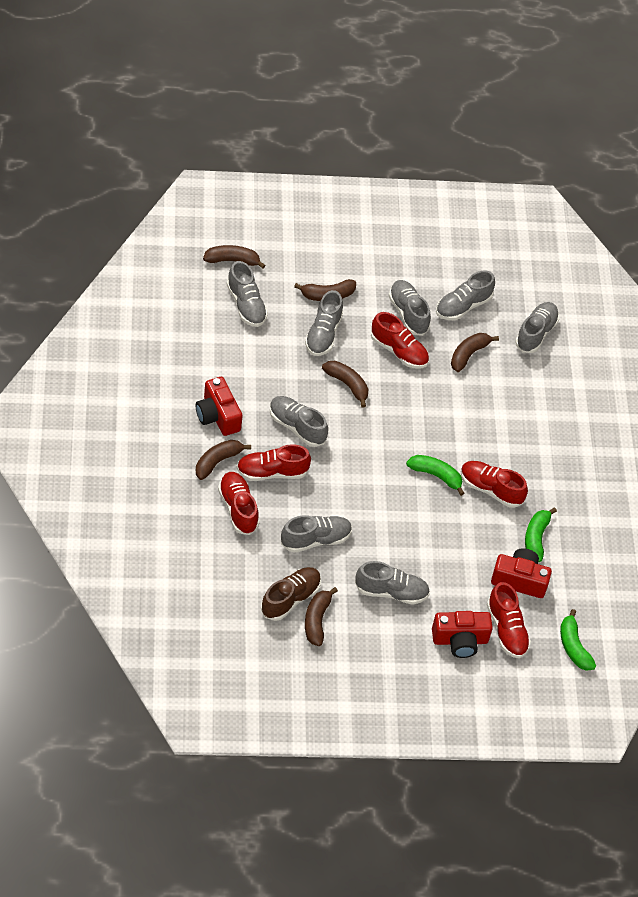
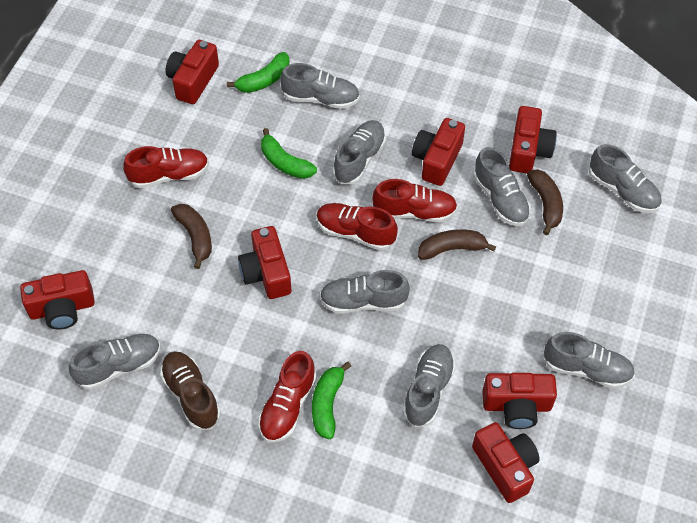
brown banana: 6 -> 3
red camera: 3 -> 7
red shoe: 5 -> 4

